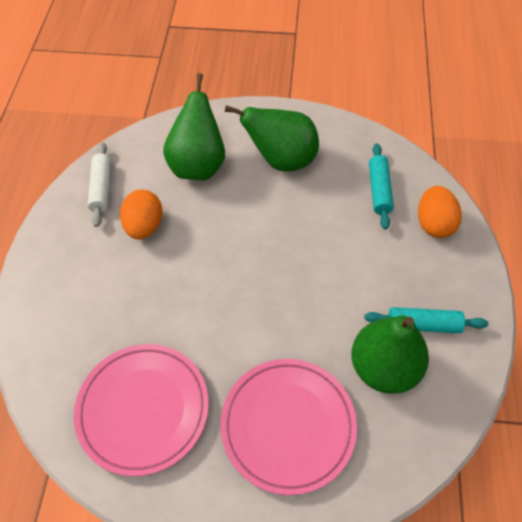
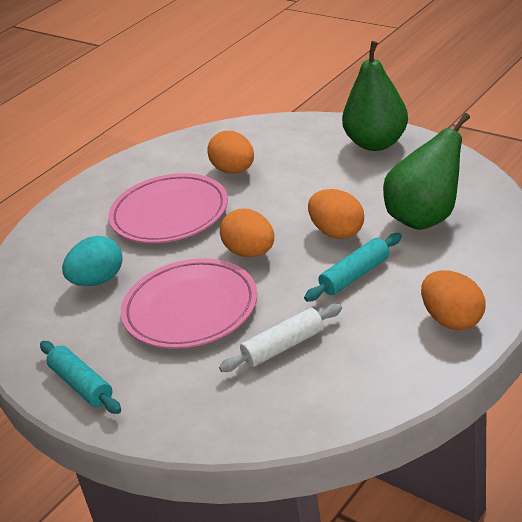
green pear: 3 -> 2
orange egg: 2 -> 4
turquoise egg: 0 -> 1

